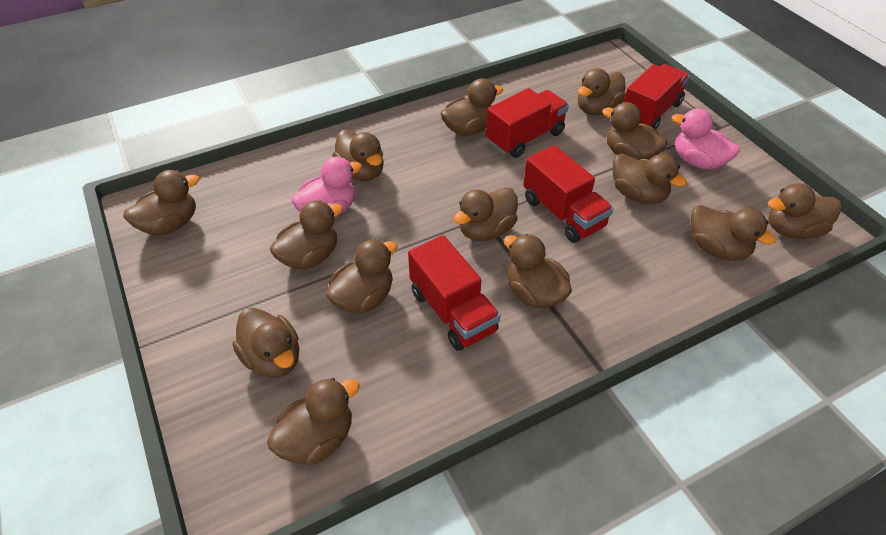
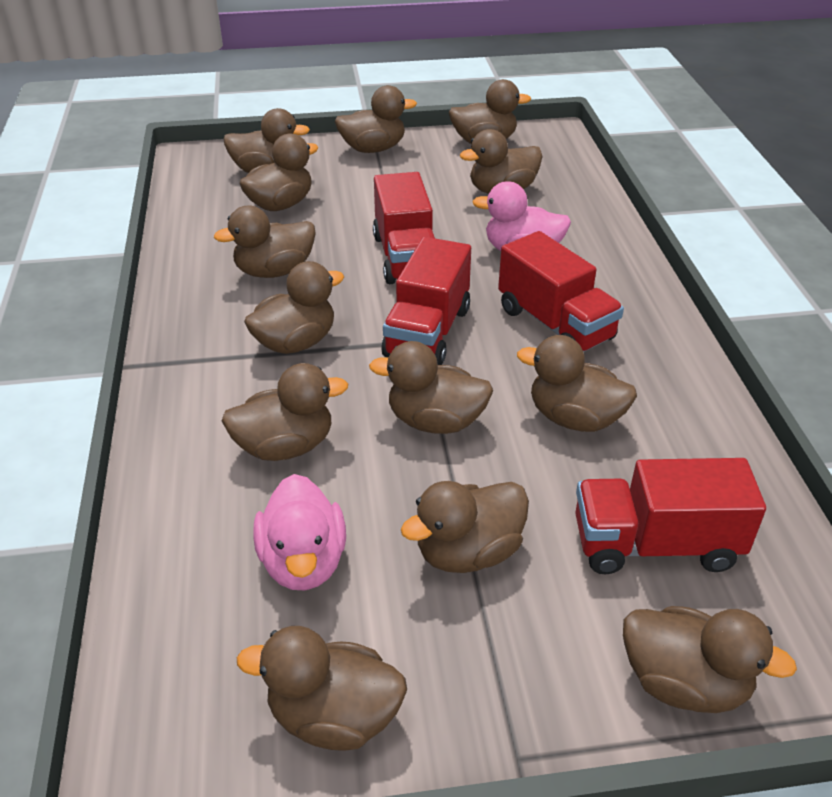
brown duck: 14 -> 13

